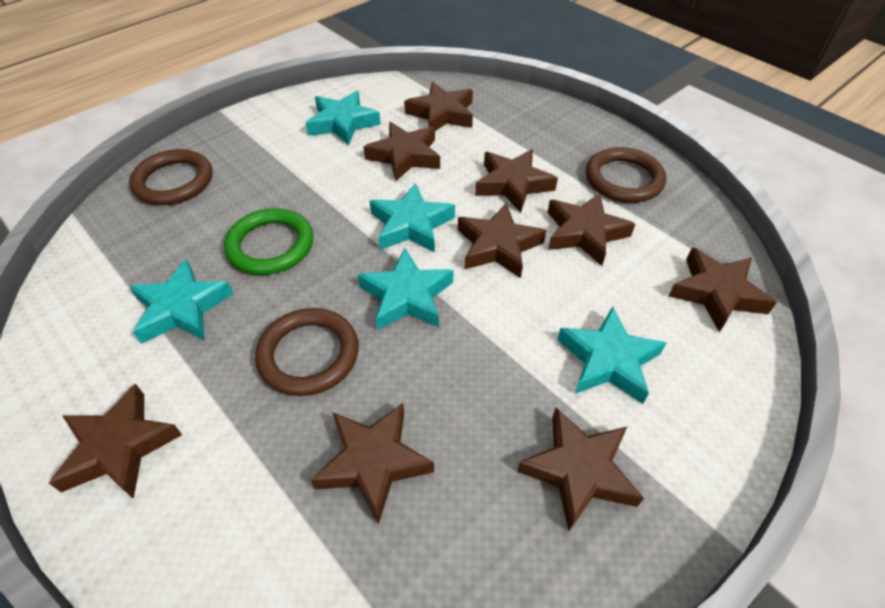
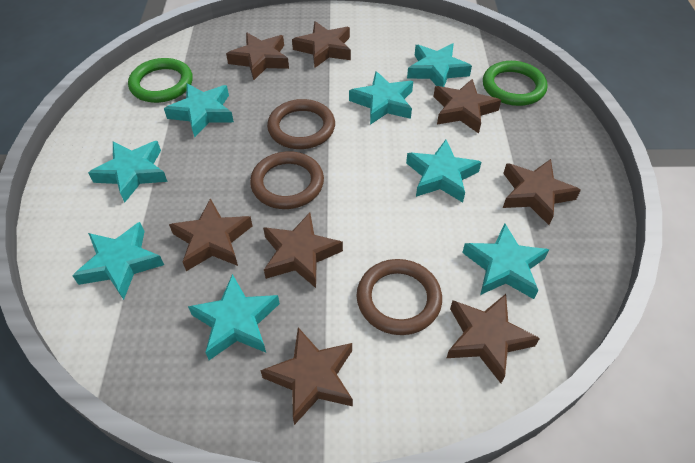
brown star: 9 -> 8
green ring: 1 -> 2
turquoise star: 5 -> 8

